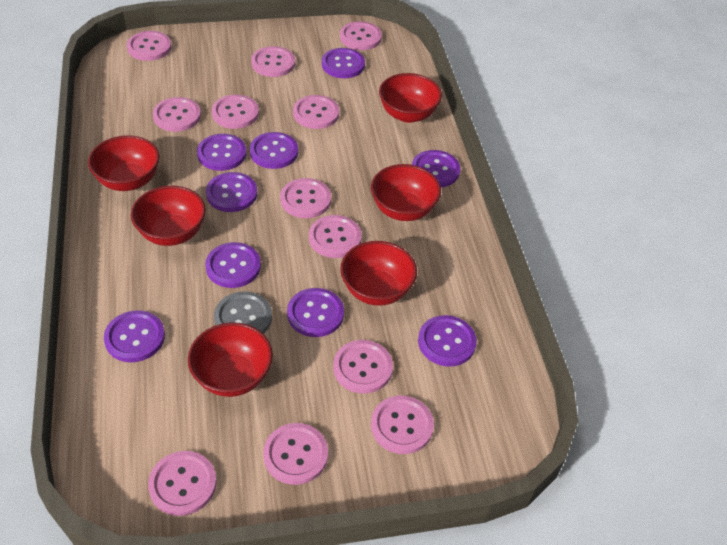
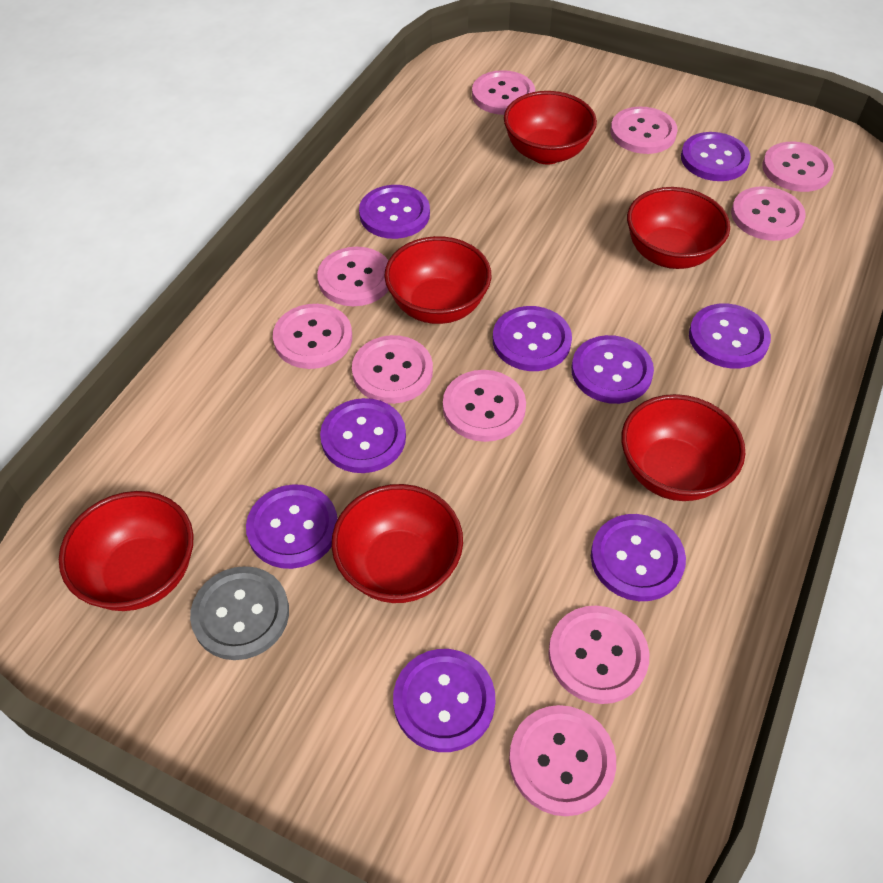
pink button: 12 -> 10

